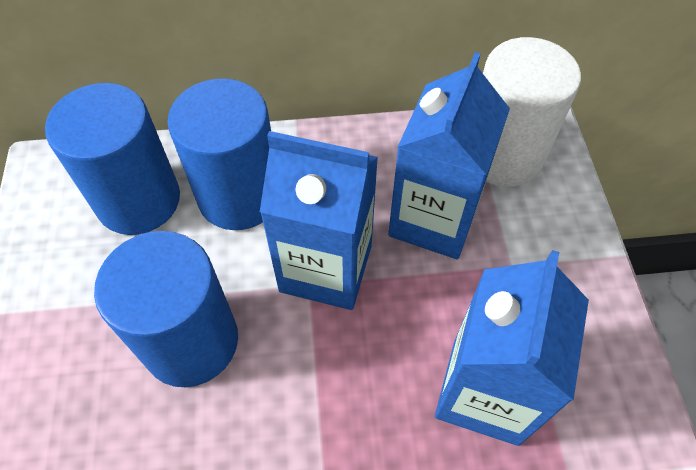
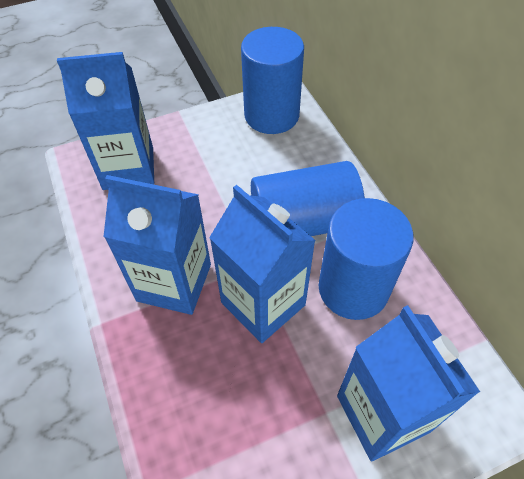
blue carton: 3 -> 4
white cylinder: 1 -> 0

